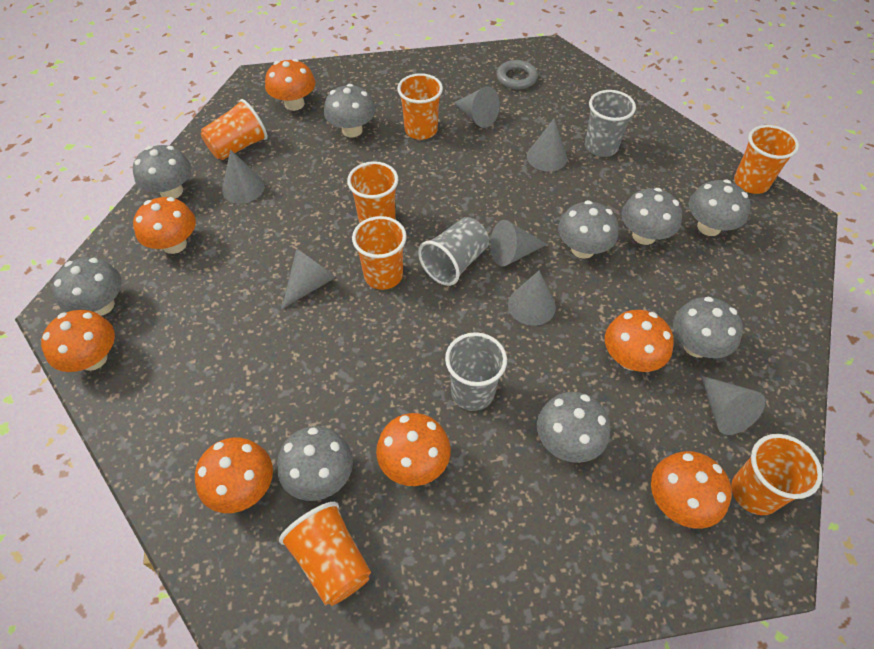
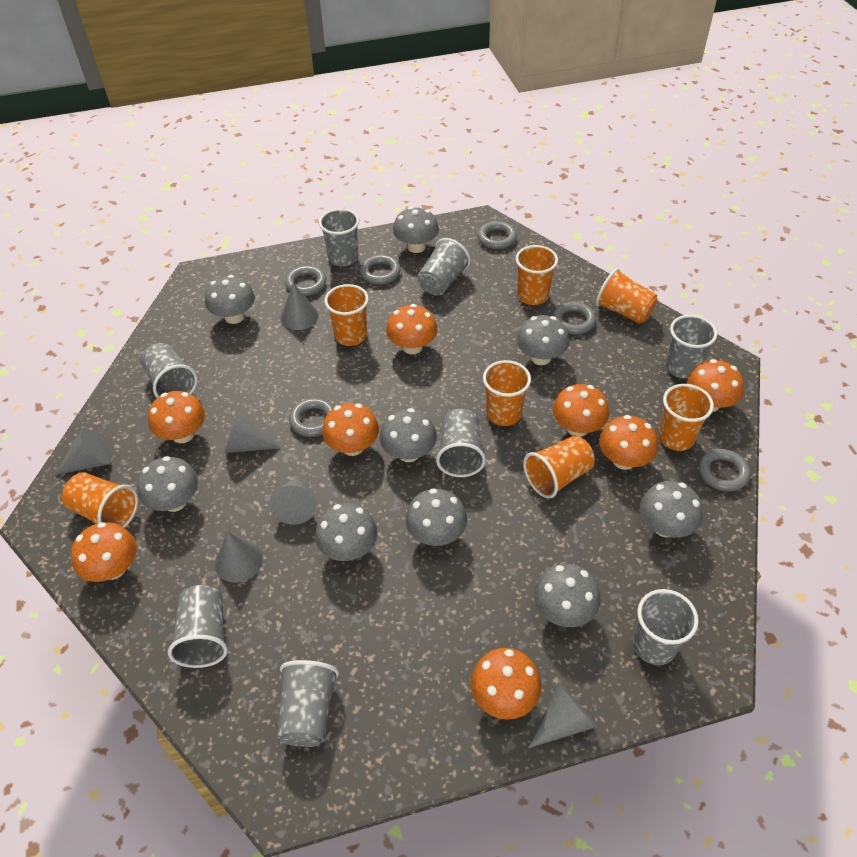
grey cone: 7 -> 6
grey cup: 3 -> 8
grey ring: 1 -> 6
orange mushroom: 7 -> 8

